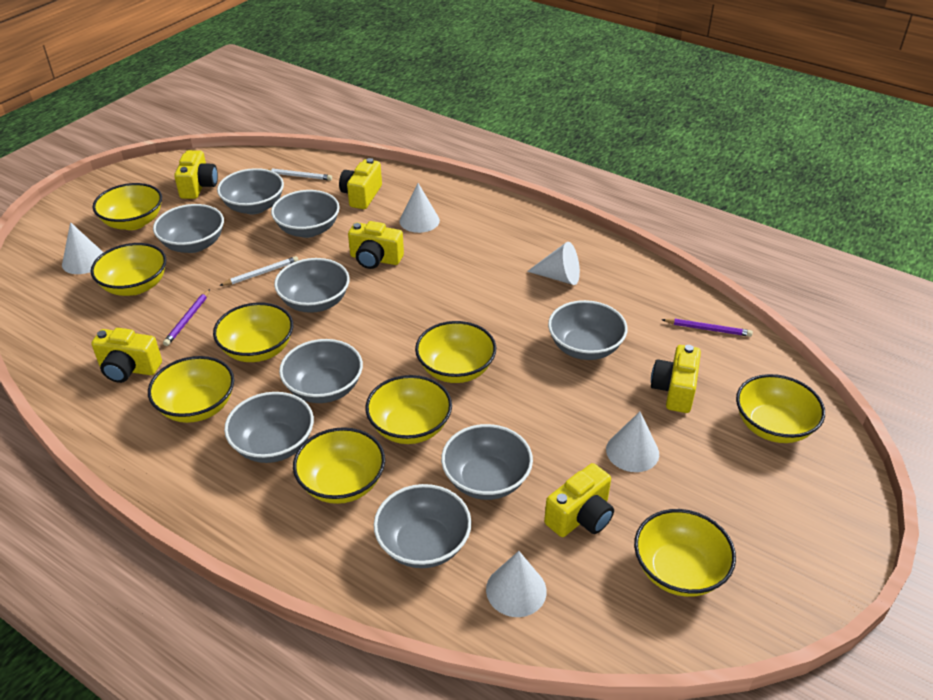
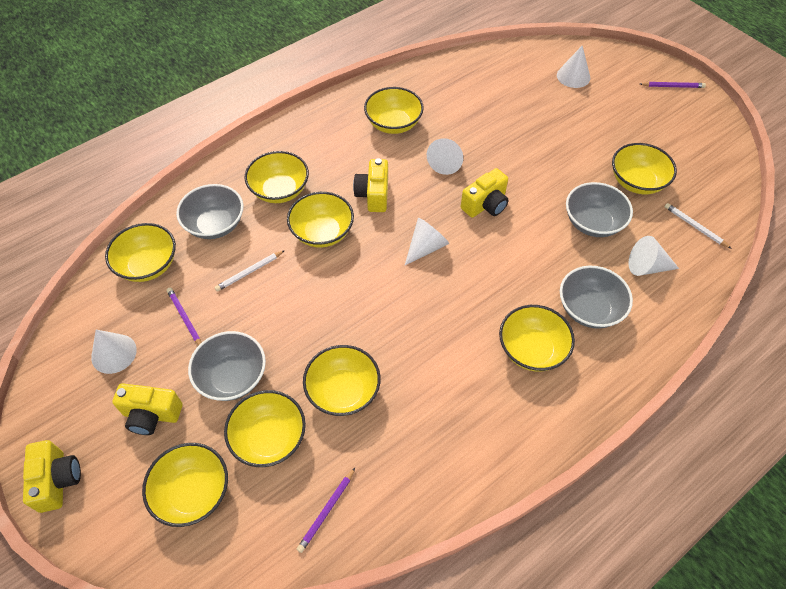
grey bowl: 9 -> 4
purple pencil: 2 -> 3
yellow camera: 6 -> 4

